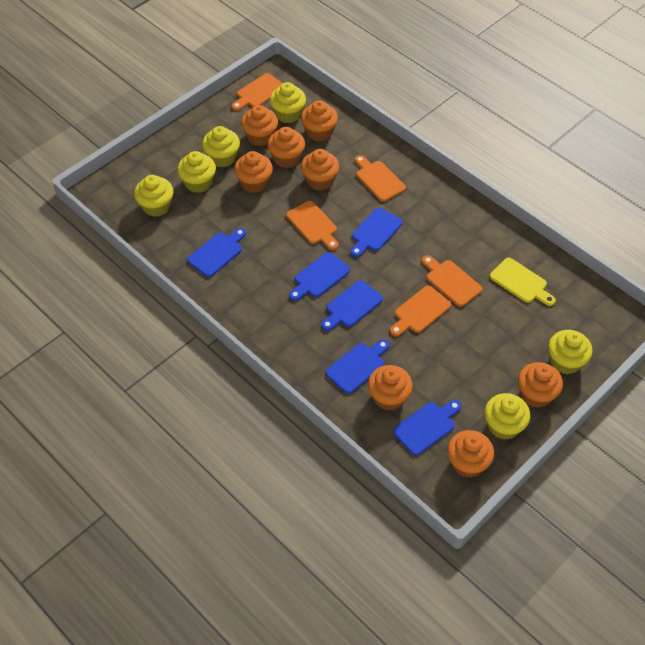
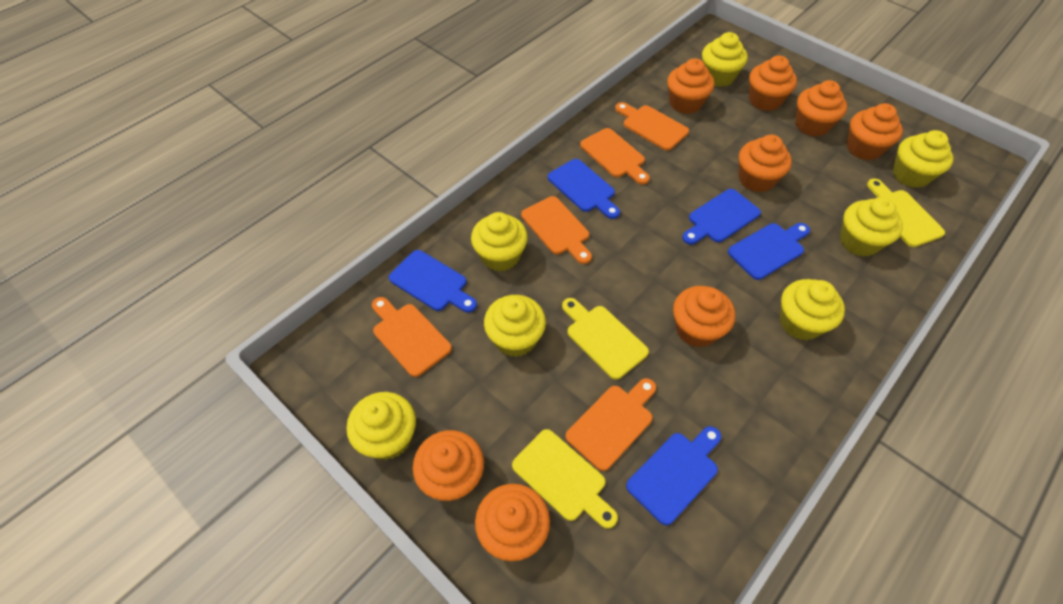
blue cutting board: 6 -> 5
yellow cupcake: 6 -> 7
yellow cutting board: 1 -> 3

